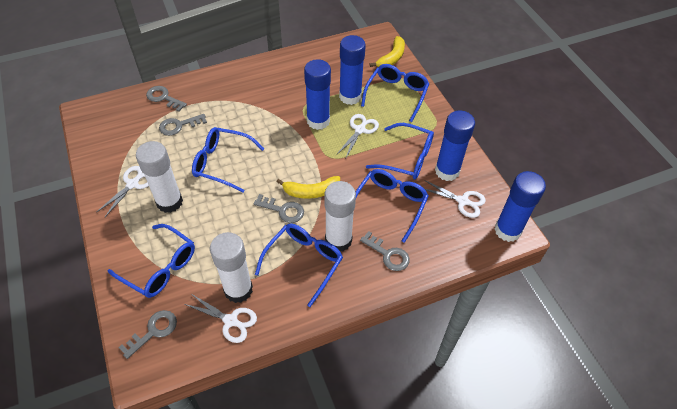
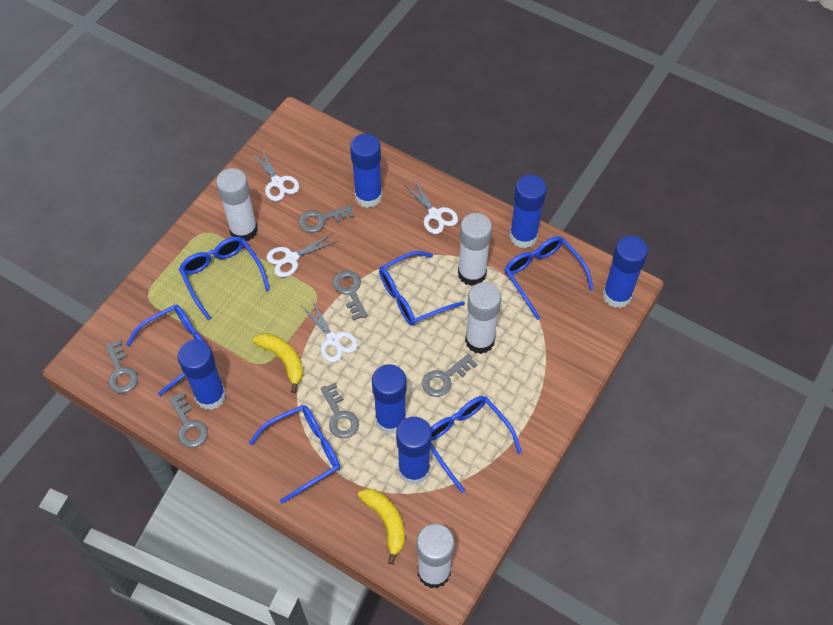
blue glue stick: 4 -> 6
grey key: 5 -> 6
white glue stick: 3 -> 4

